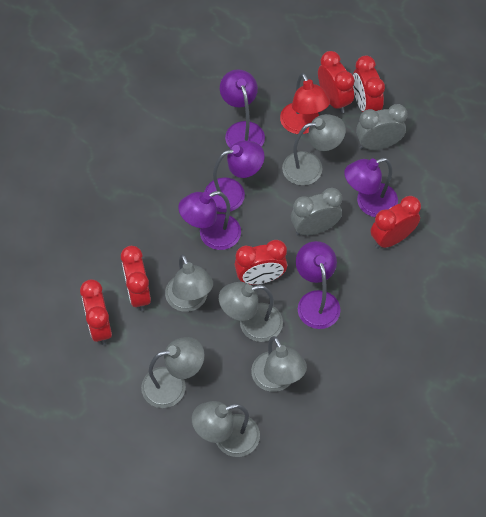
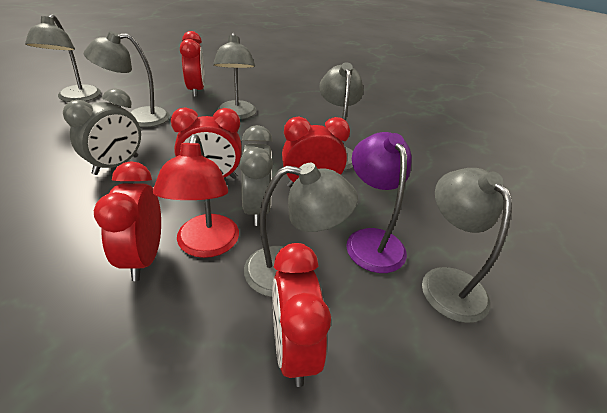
purple lamp: 5 -> 1
red clock: 6 -> 5

